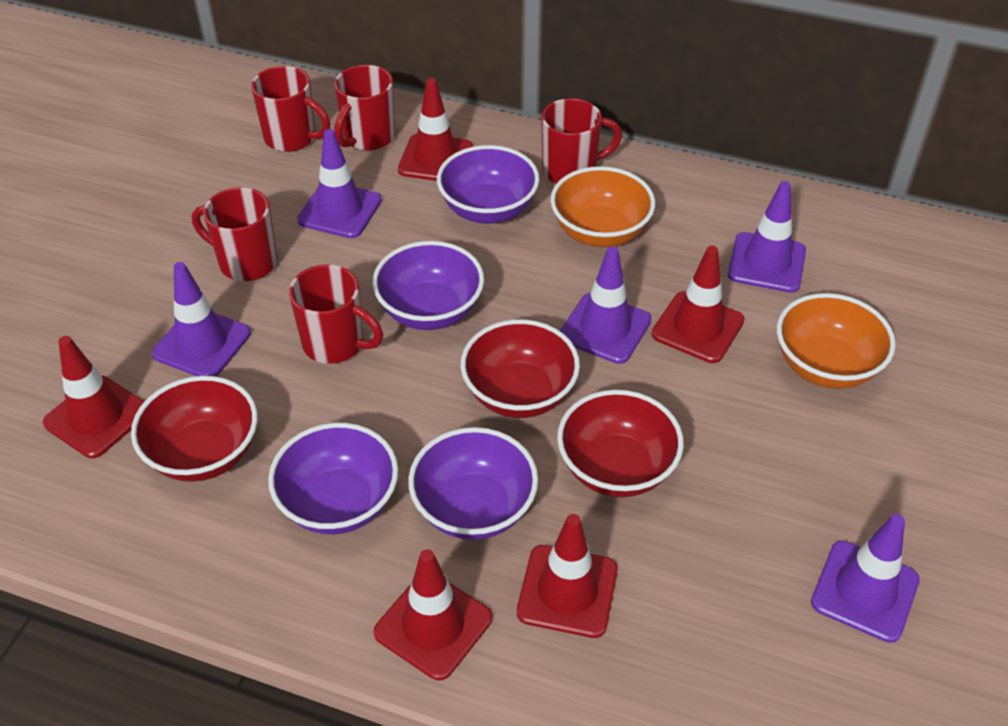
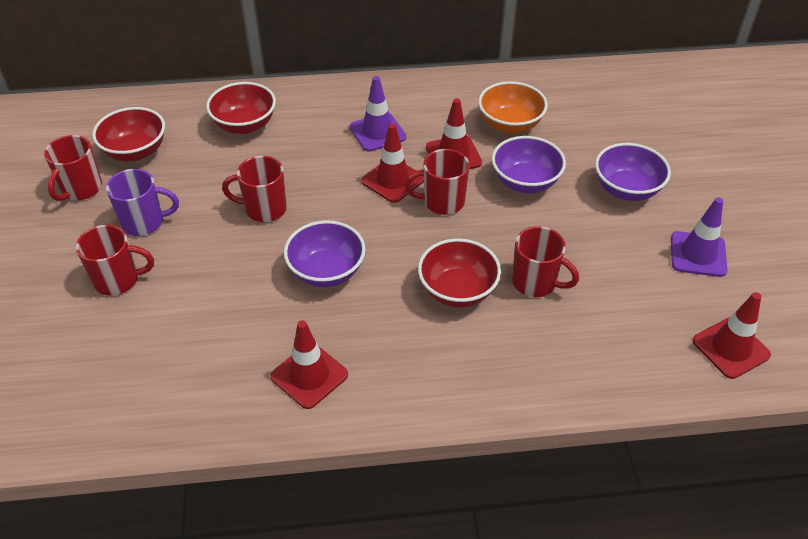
orange bowl: 2 -> 1
purple bowl: 4 -> 3
purple mug: 0 -> 1
purple traffic cone: 5 -> 2
red traffic cone: 5 -> 4

